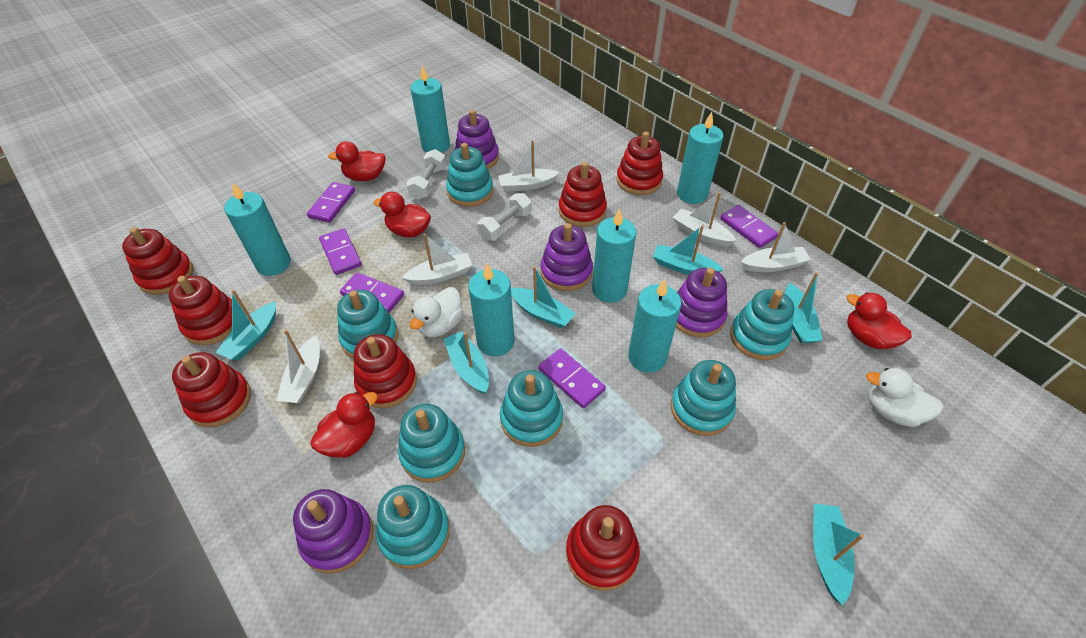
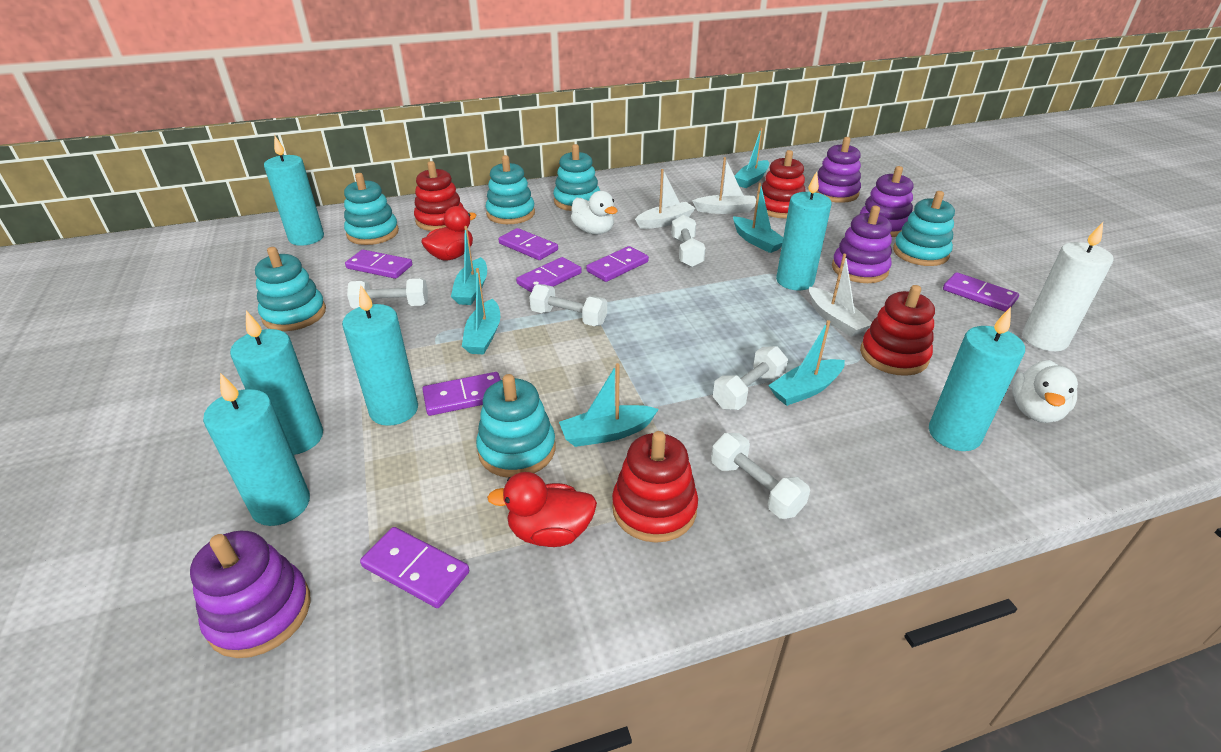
purple domino: 5 -> 7
red duck: 4 -> 2
red stacking toy: 7 -> 4
turquoise stacking toy: 7 -> 6
white boat: 5 -> 3
white candle: 0 -> 1
white dumbbell: 2 -> 5

